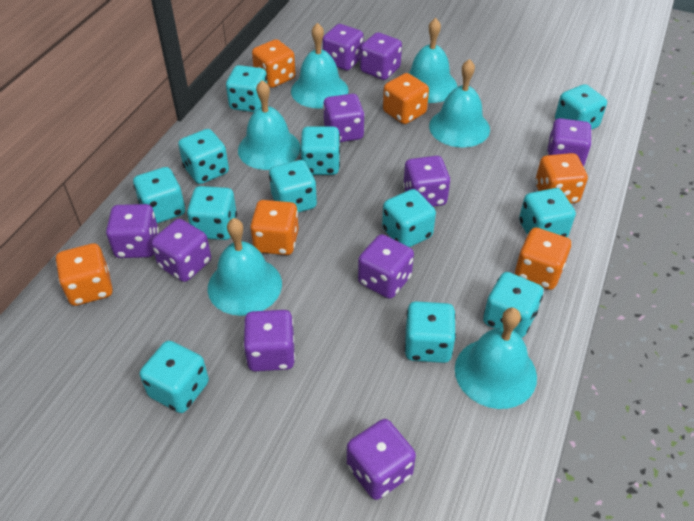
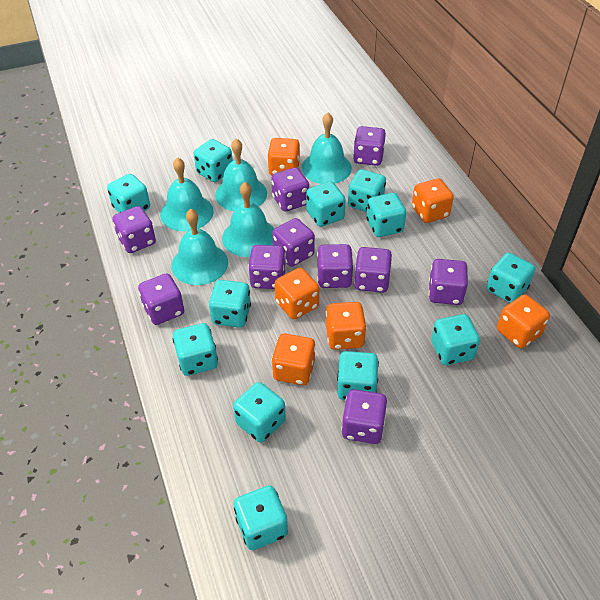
turquoise bell: 6 -> 5

